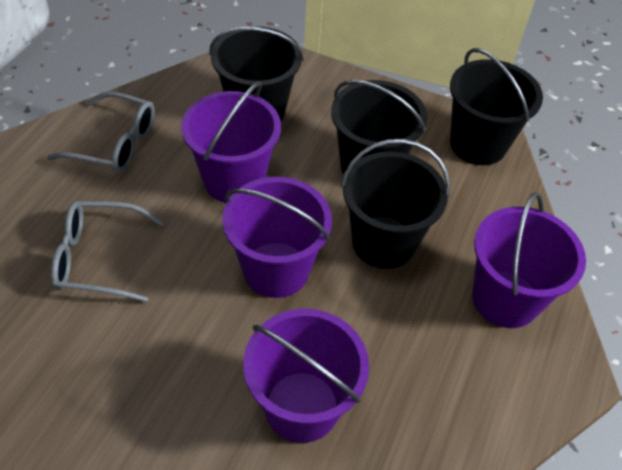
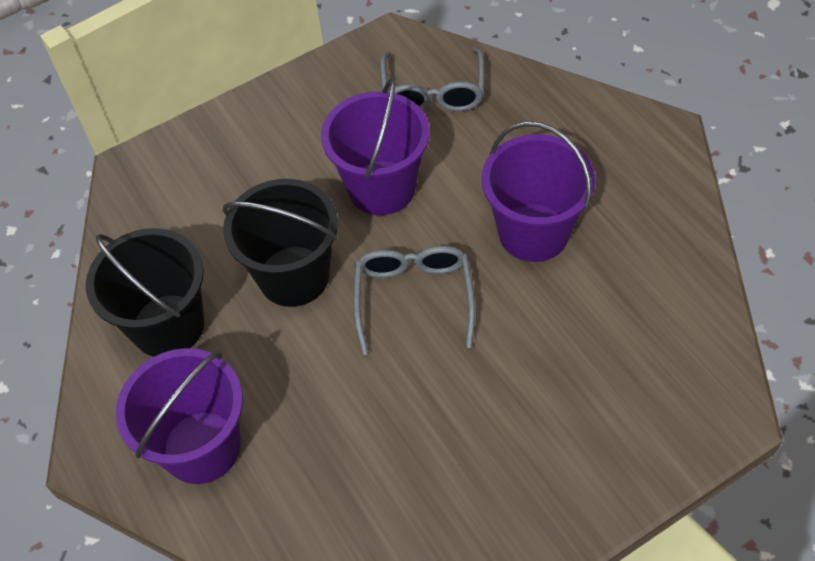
black bucket: 4 -> 2
purple bucket: 4 -> 3

